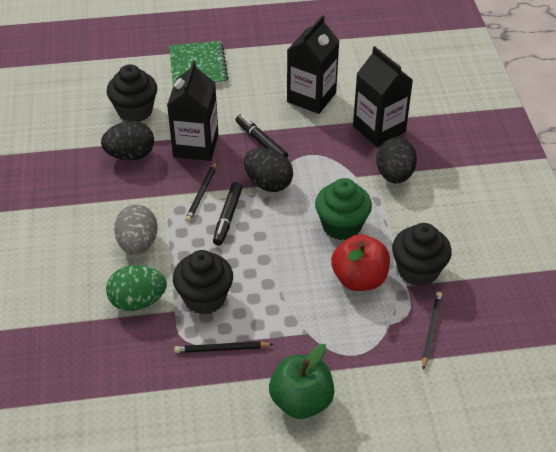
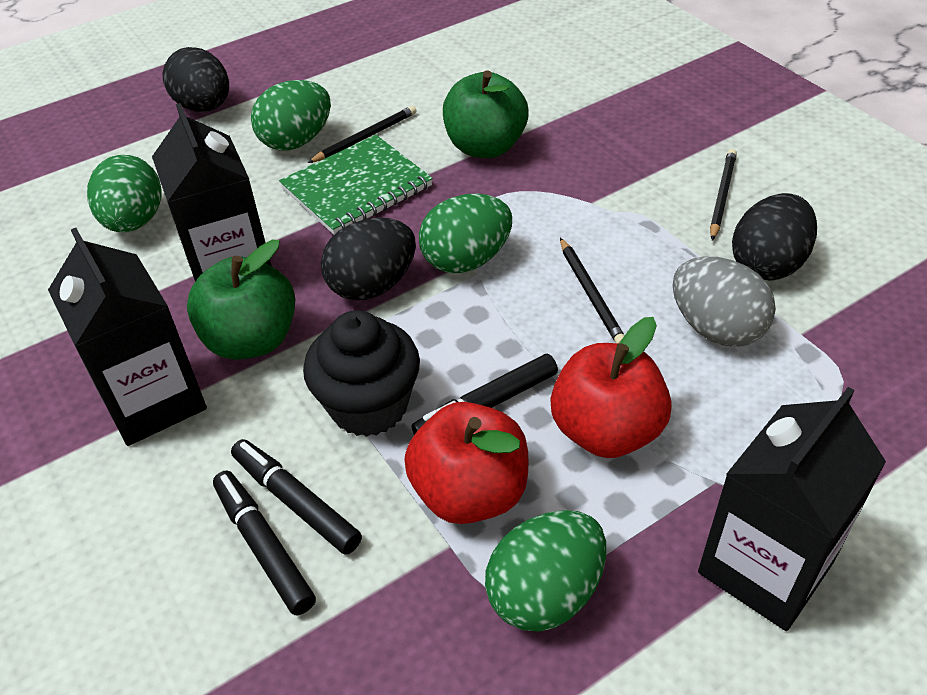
black cupcake: 3 -> 1
black marker: 2 -> 3
green apple: 1 -> 2
green cupcake: 1 -> 0
green egg: 1 -> 4
red apple: 1 -> 2

